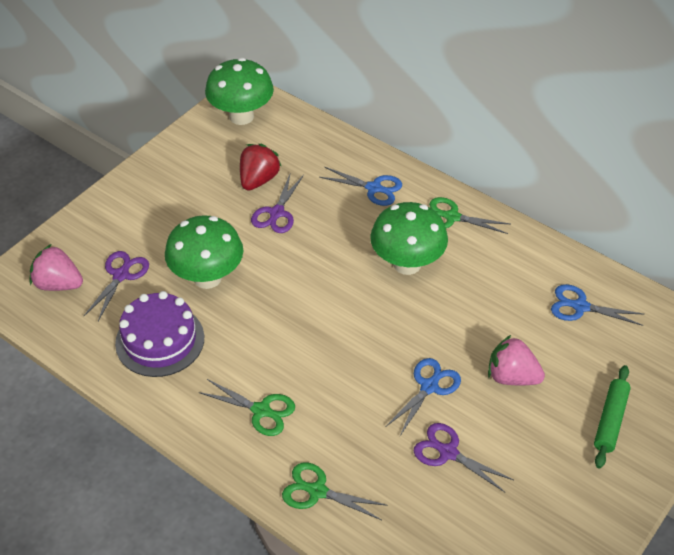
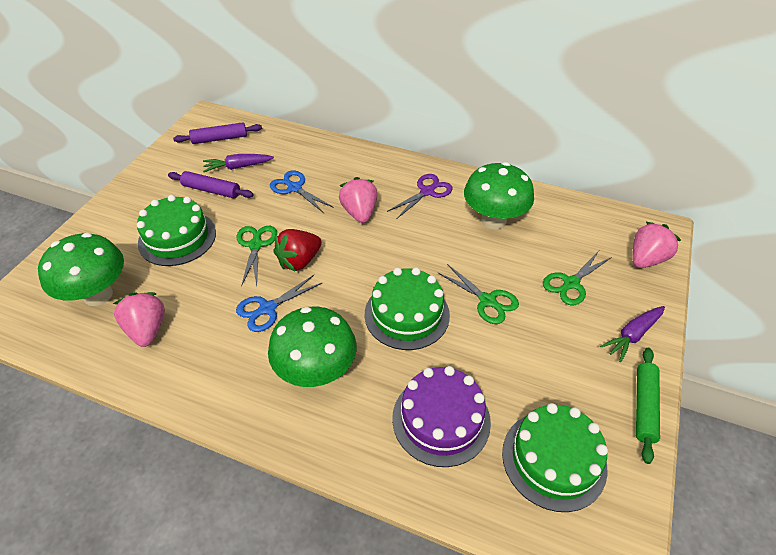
blue scissors: 3 -> 2
green cake: 0 -> 3
pink strawberry: 2 -> 3
purple carrot: 0 -> 2
purple rolling pin: 0 -> 2
purple scissors: 3 -> 1

